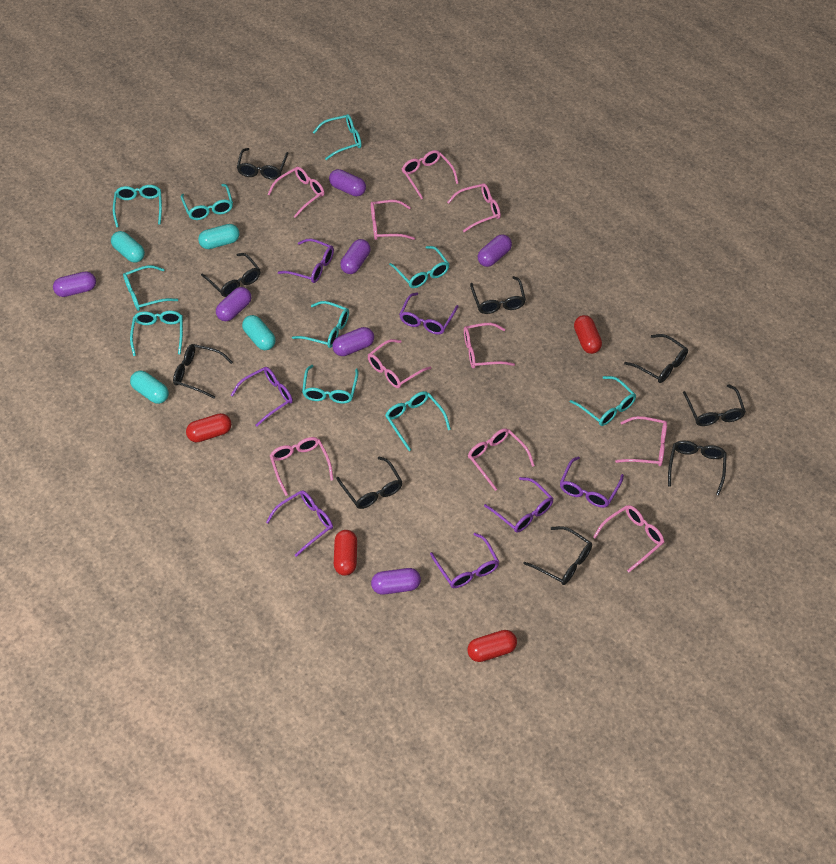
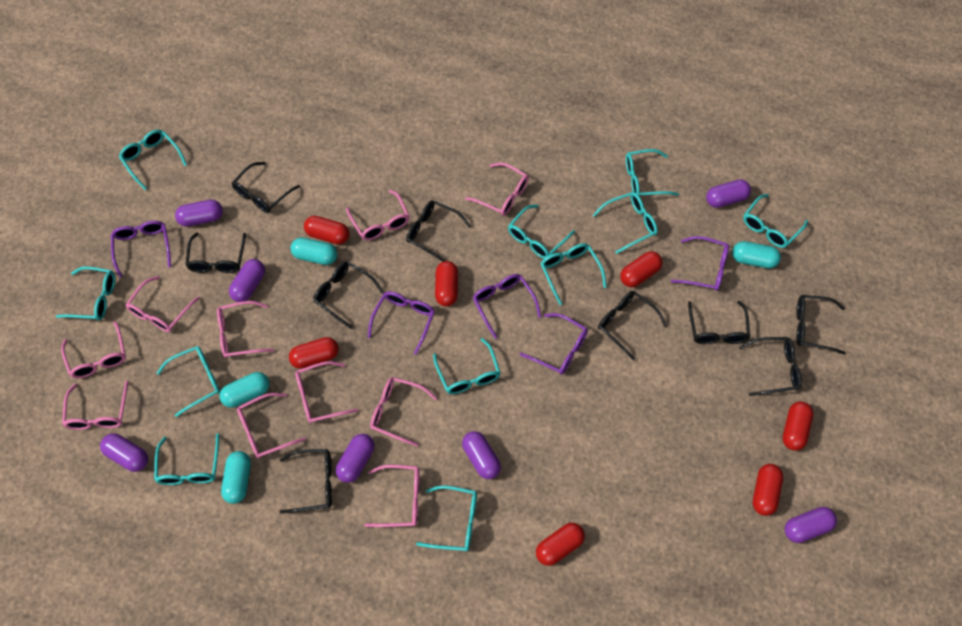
purple glasses: 7 -> 5
red capsule: 4 -> 7
turquoise glasses: 10 -> 11

